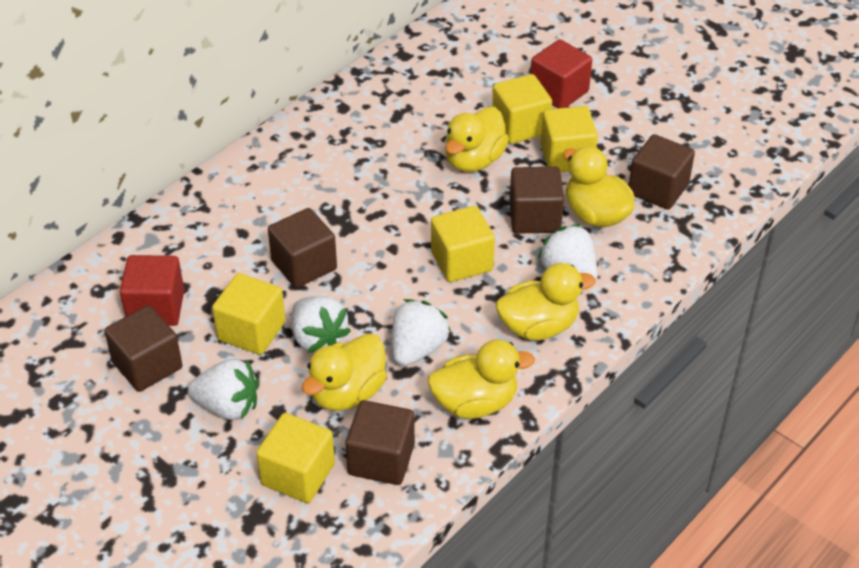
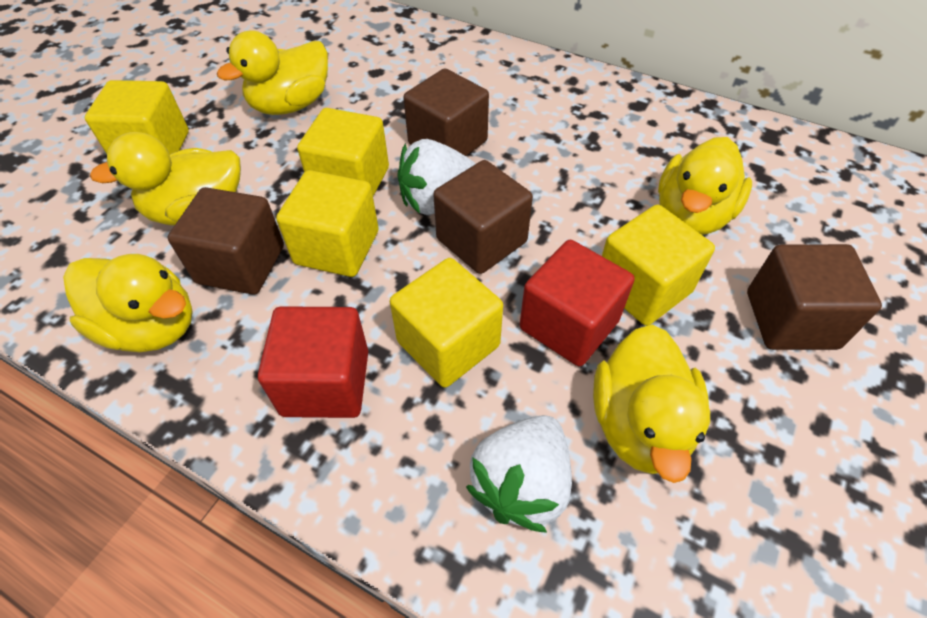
brown cube: 5 -> 4
white strawberry: 4 -> 2

